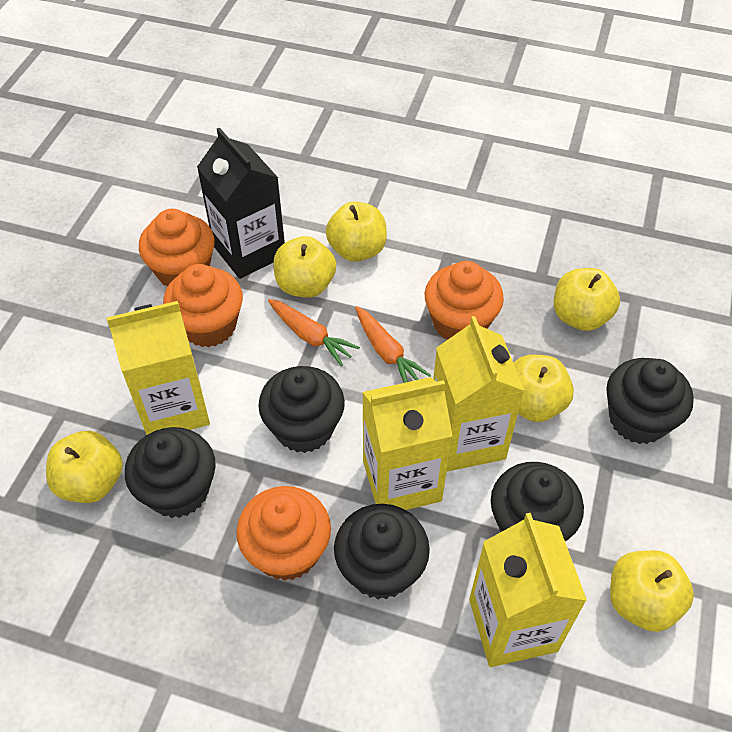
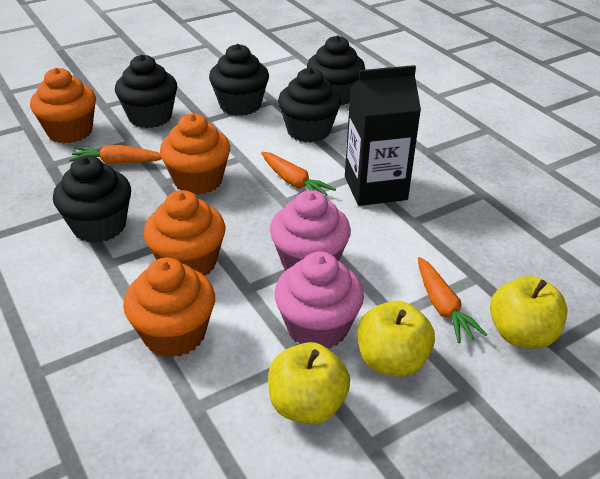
orange carrot: 2 -> 3
pink cupcake: 0 -> 2
yellow apple: 6 -> 3
yellow carton: 4 -> 0

